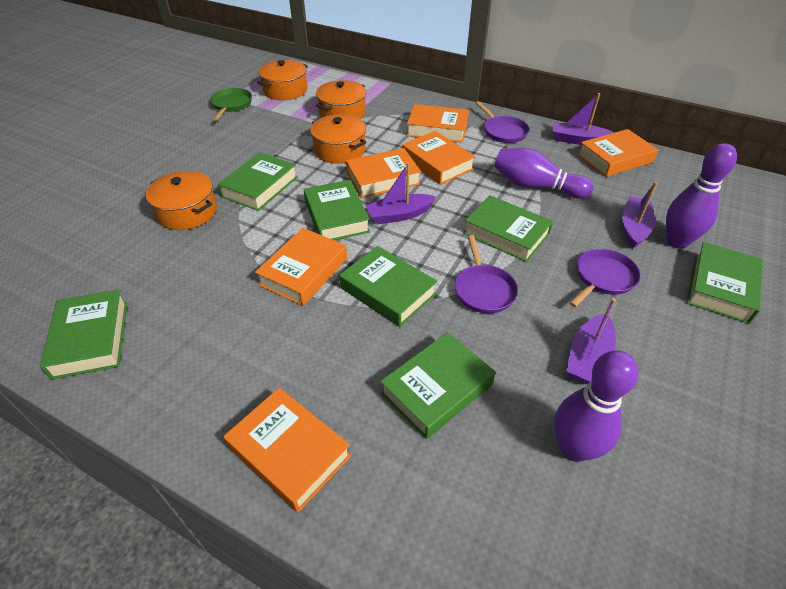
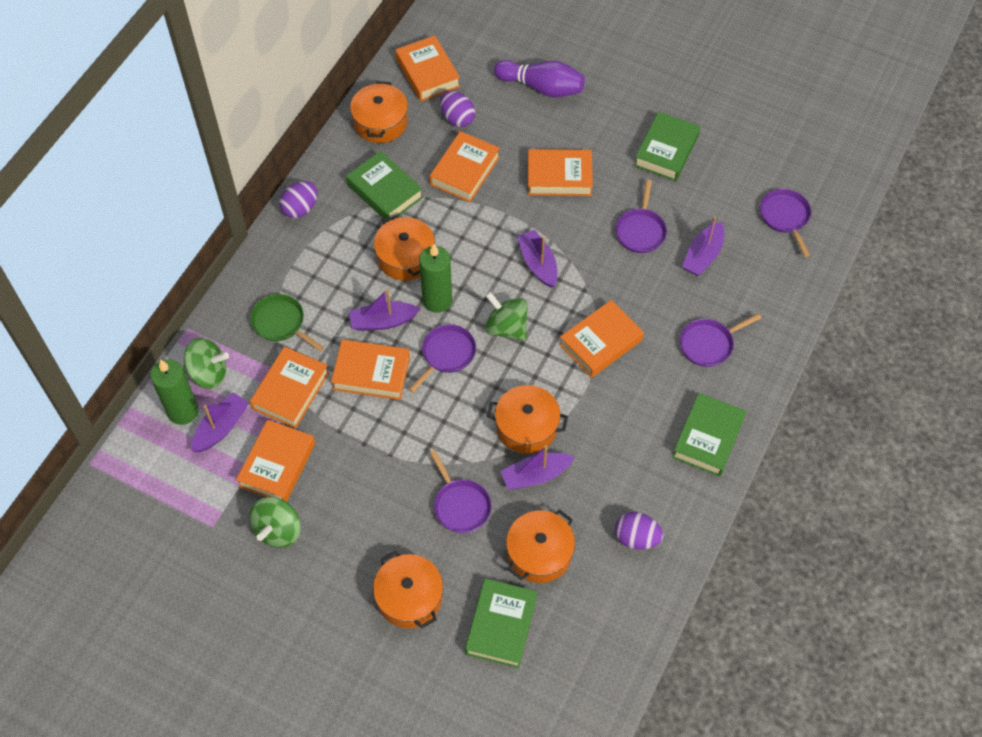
green book: 7 -> 4
green candle: 0 -> 2
green spinning top: 0 -> 3
orange book: 6 -> 7
orange pot: 4 -> 5
purple boat: 4 -> 5
purple bowling pin: 3 -> 1
purple egg: 0 -> 3
purple pan: 3 -> 5

